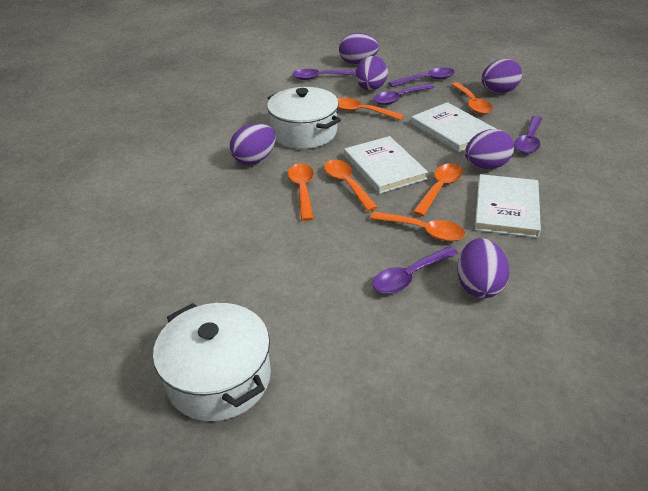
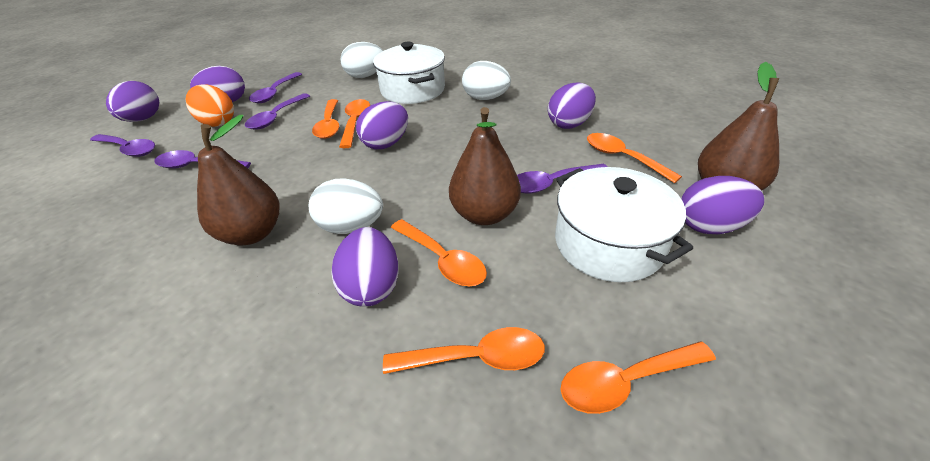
brown pear: 0 -> 3
orange egg: 0 -> 1
white book: 3 -> 0
white egg: 0 -> 3

